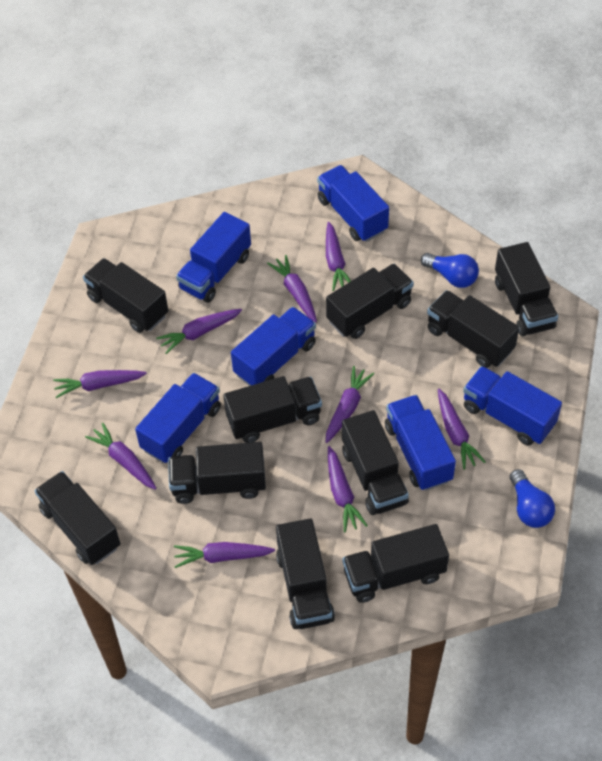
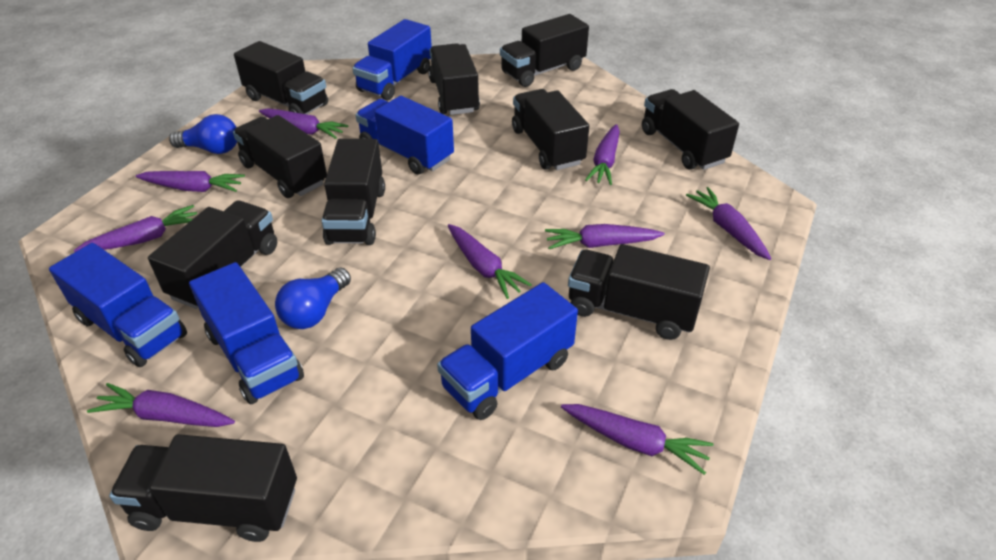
blue truck: 6 -> 5

